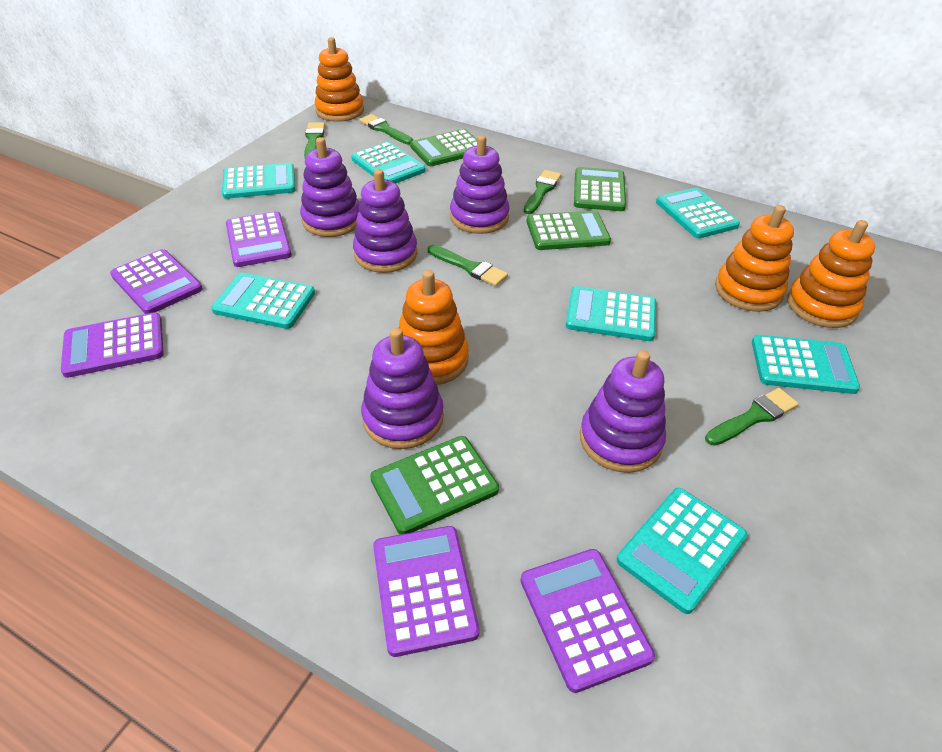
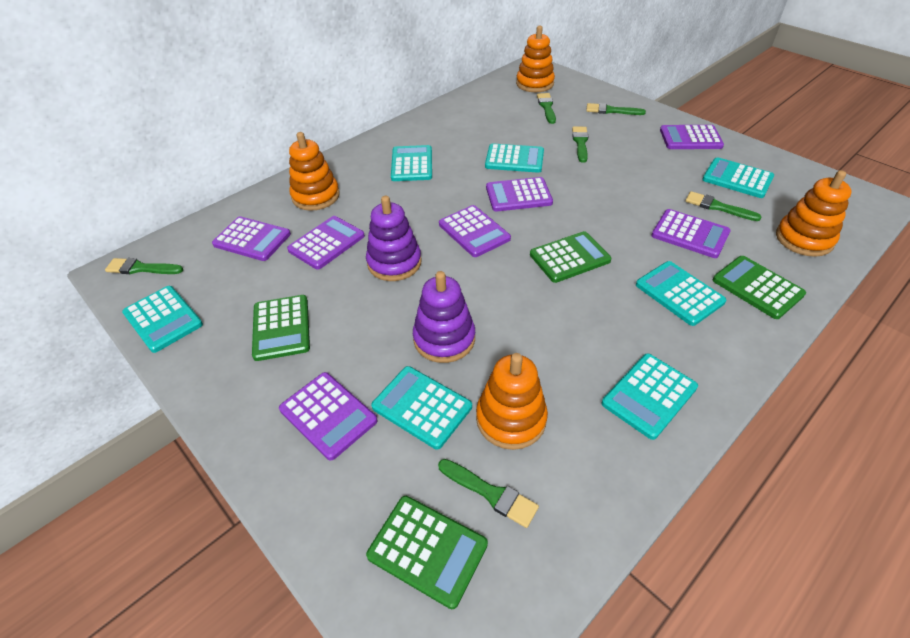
green brush: 5 -> 6
purple calculator: 5 -> 7
purple stacking toy: 5 -> 2

